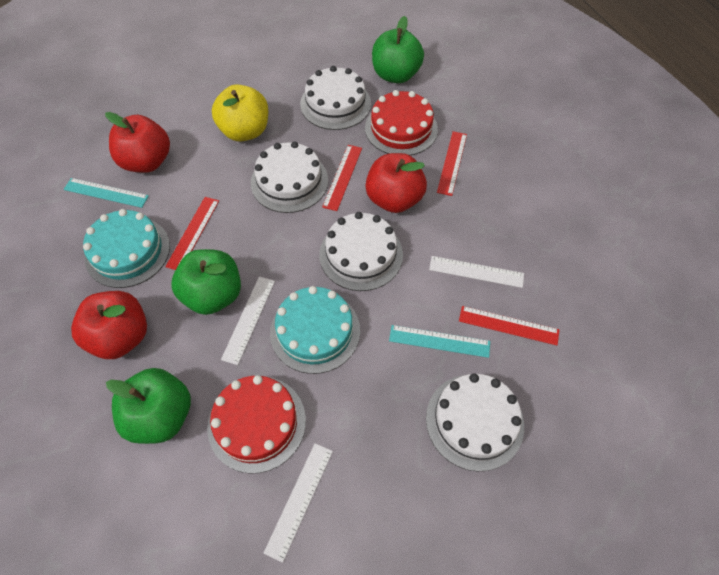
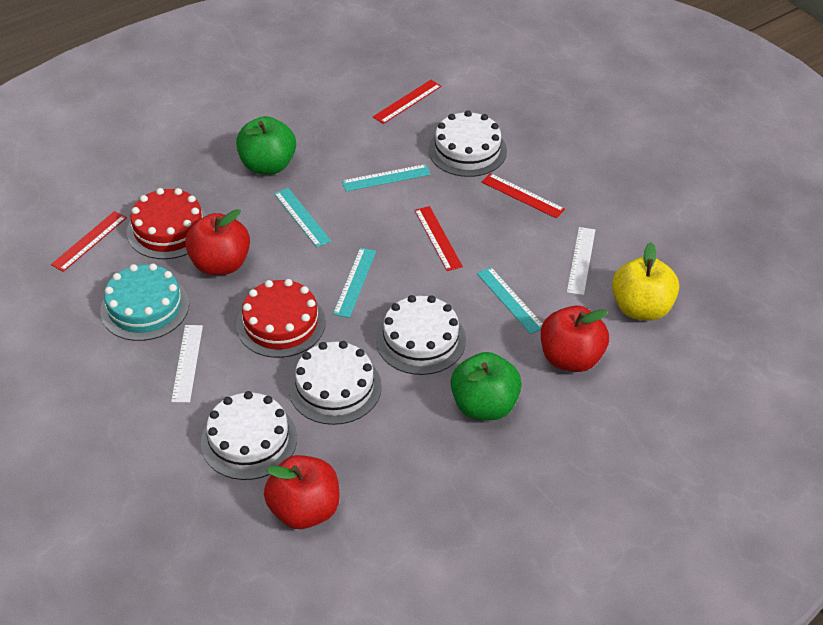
green apple: 3 -> 2
turquoise cake: 2 -> 1
turquoise ruler: 2 -> 4
white ruler: 3 -> 2

